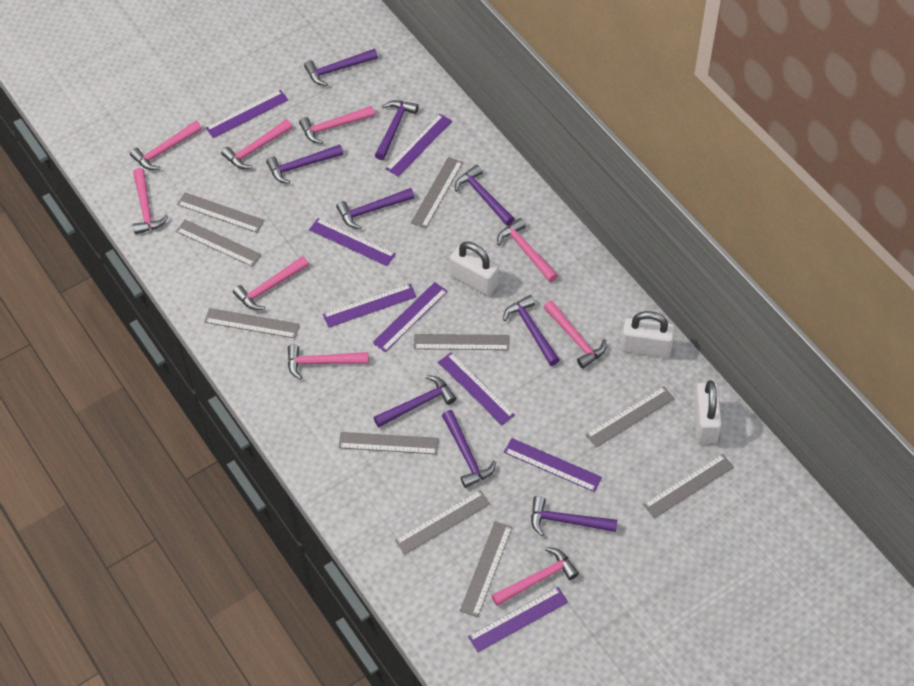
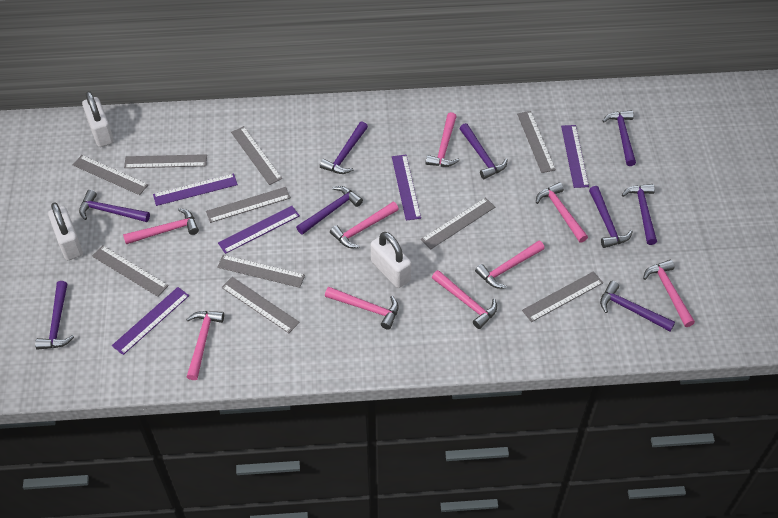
purple ruler: 8 -> 5

